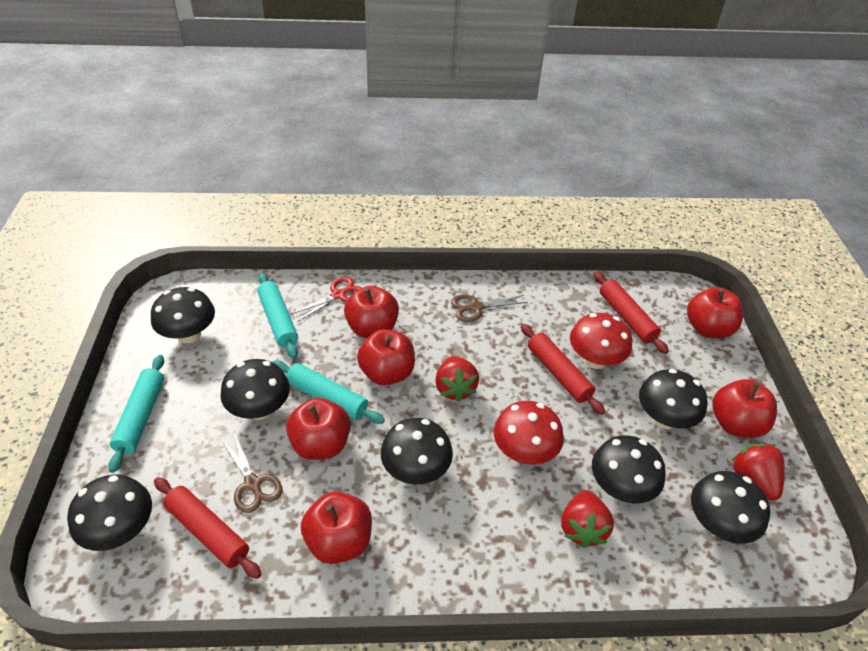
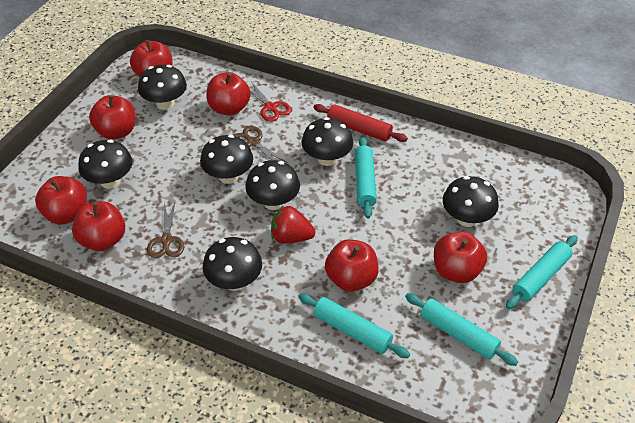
red apple: 6 -> 7
red mushroom: 2 -> 0
red rolling pin: 3 -> 1
red strawberry: 3 -> 1
turquoise rolling pin: 3 -> 4

